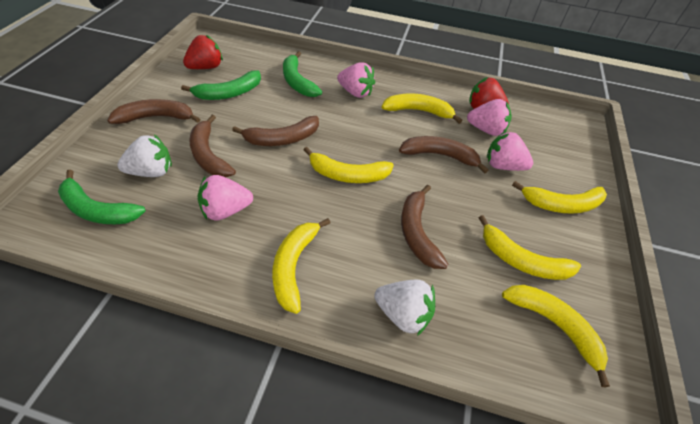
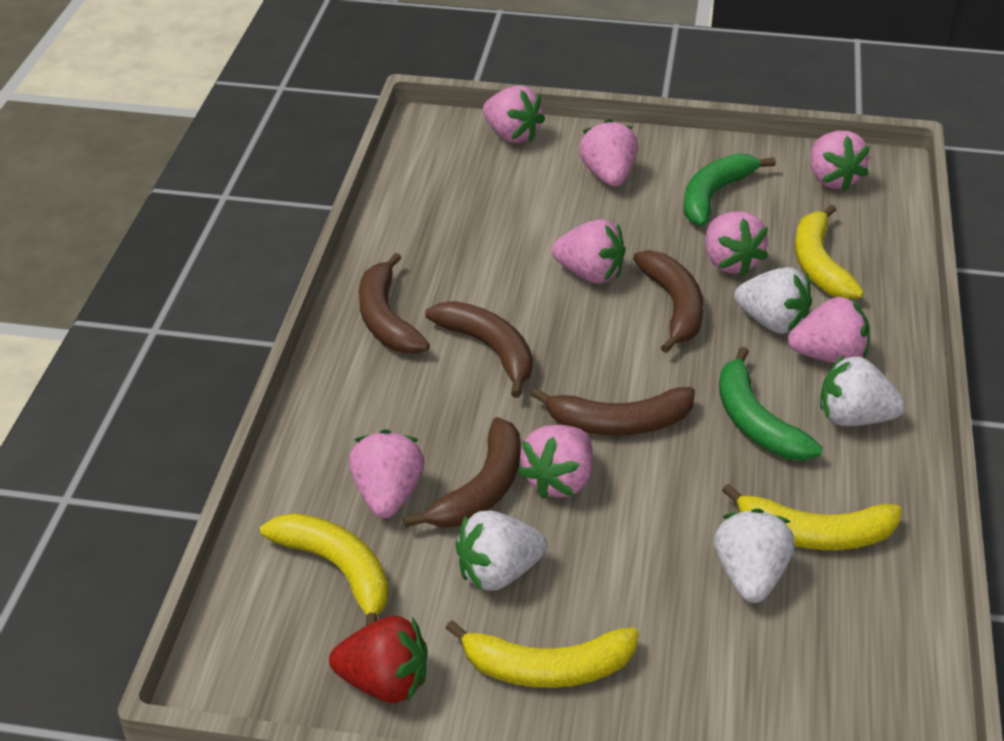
green banana: 3 -> 2
pink strawberry: 4 -> 8
red strawberry: 2 -> 1
white strawberry: 2 -> 4
yellow banana: 6 -> 4

